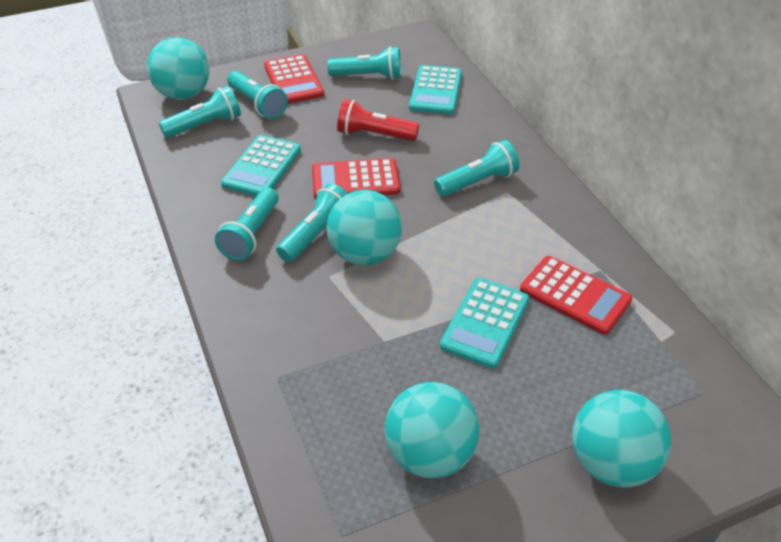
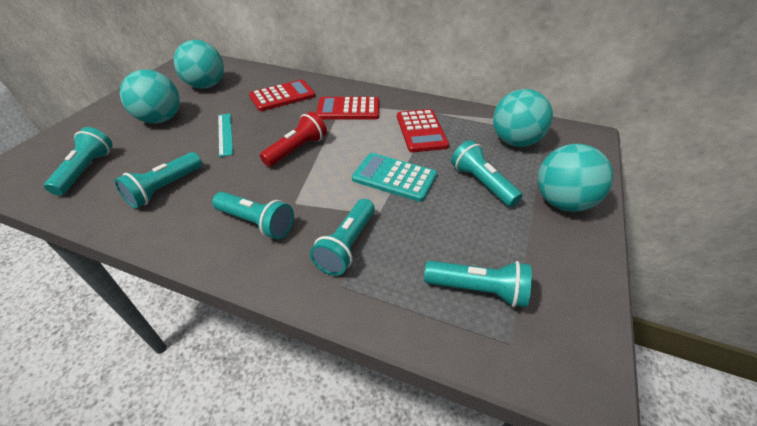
turquoise calculator: 3 -> 1
turquoise ruler: 0 -> 1

